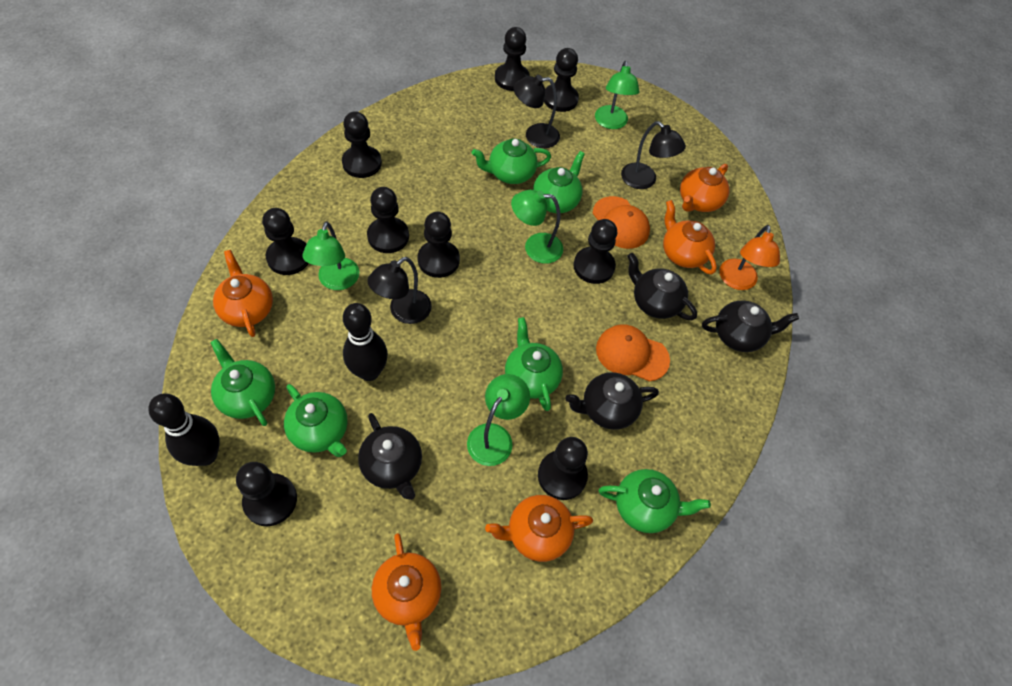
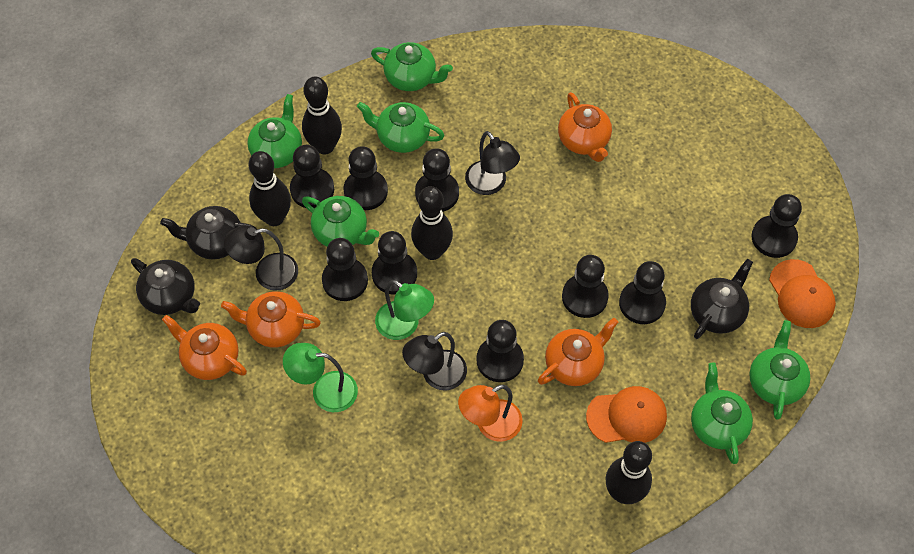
black bowling pin: 2 -> 4
black teapot: 4 -> 3
green lamp: 4 -> 2
orange teapot: 5 -> 4

